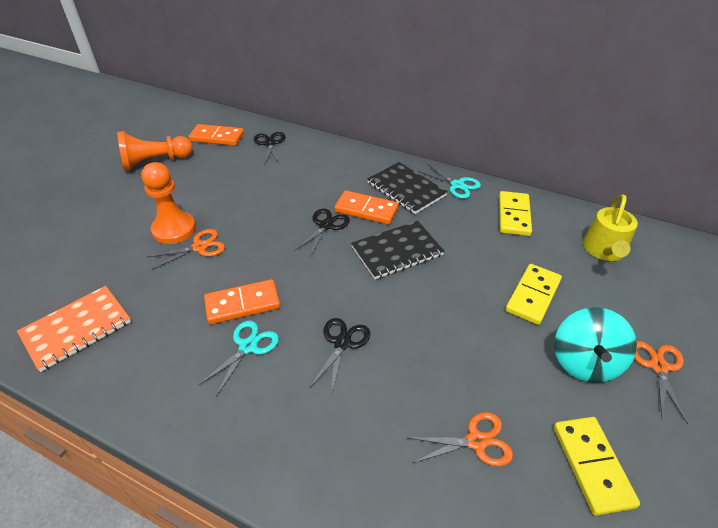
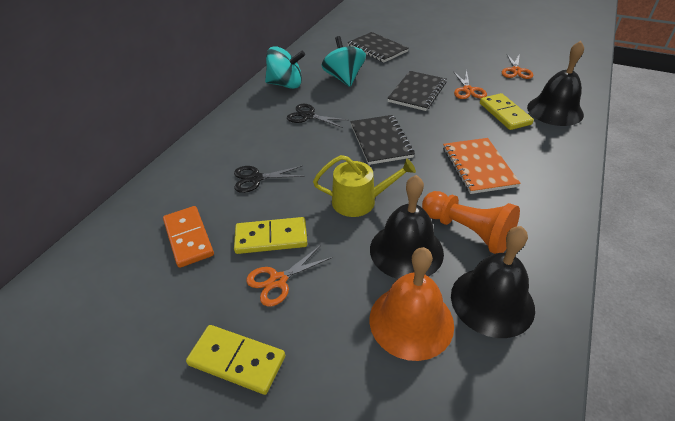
black bell: 0 -> 3
black notebook: 2 -> 3
black scissors: 3 -> 2
orange bell: 0 -> 1
orange domino: 3 -> 1
orange pawn: 2 -> 1
turquoise scissors: 2 -> 0
turquoise spinning top: 1 -> 2

